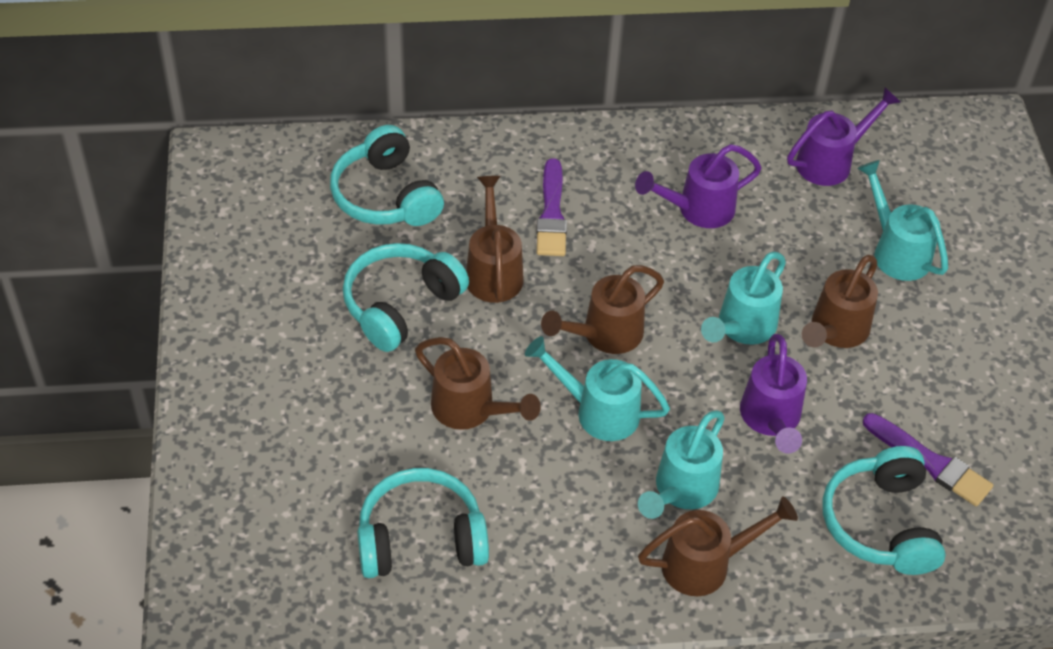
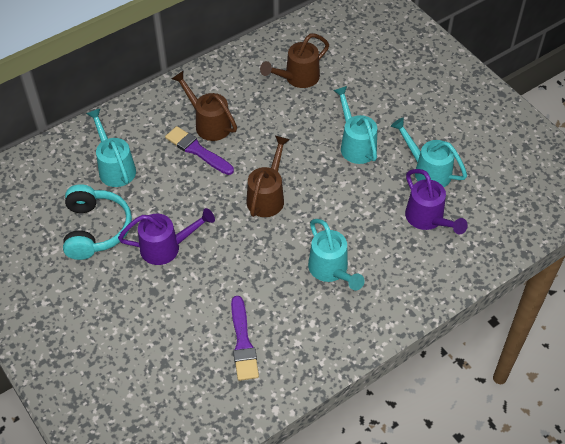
brown watering can: 5 -> 3
purple watering can: 3 -> 2
turquoise headphones: 4 -> 1

